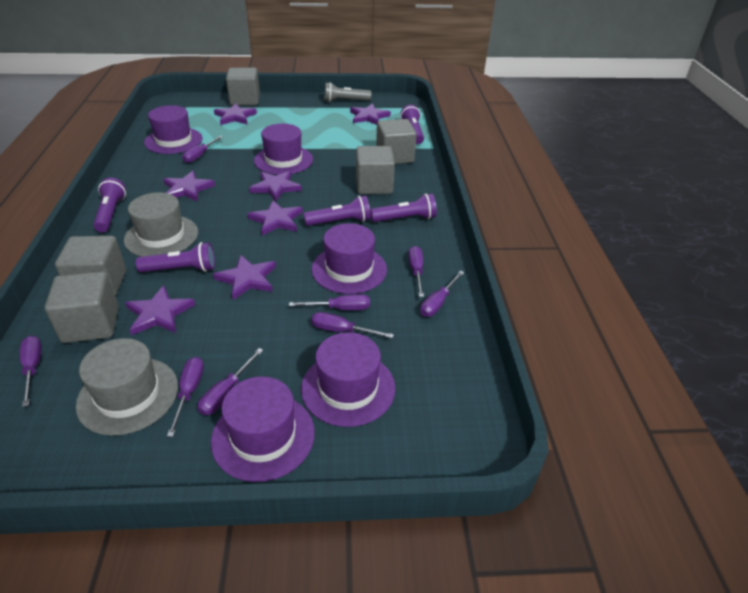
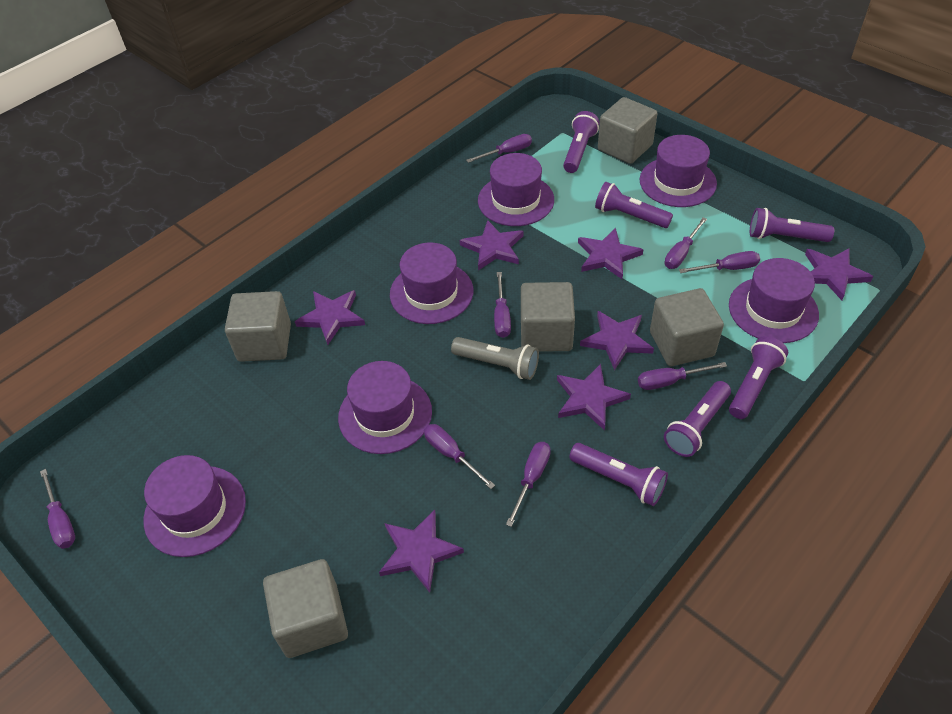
grey hat: 2 -> 0
purple flashlight: 5 -> 6
purple hat: 5 -> 6

